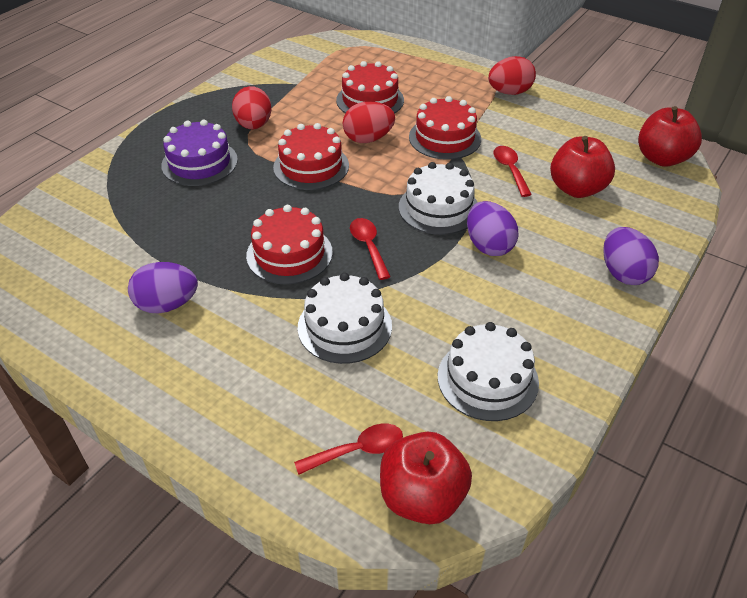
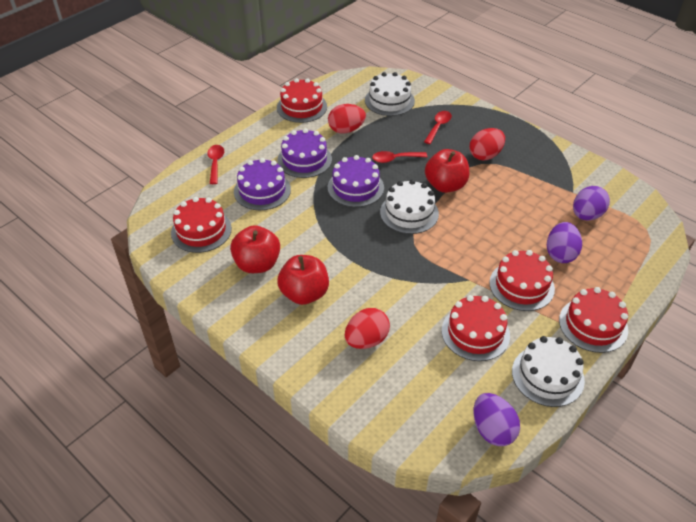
purple cake: 1 -> 3
red cake: 4 -> 5

